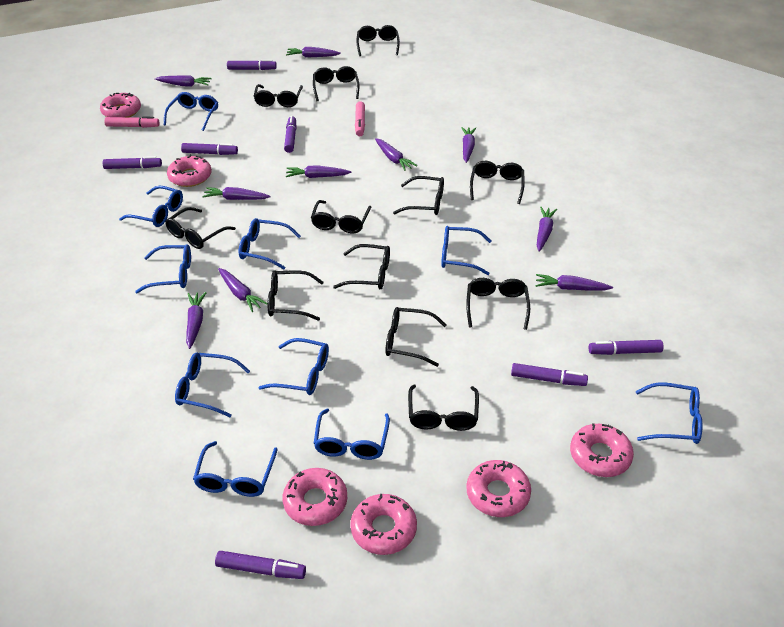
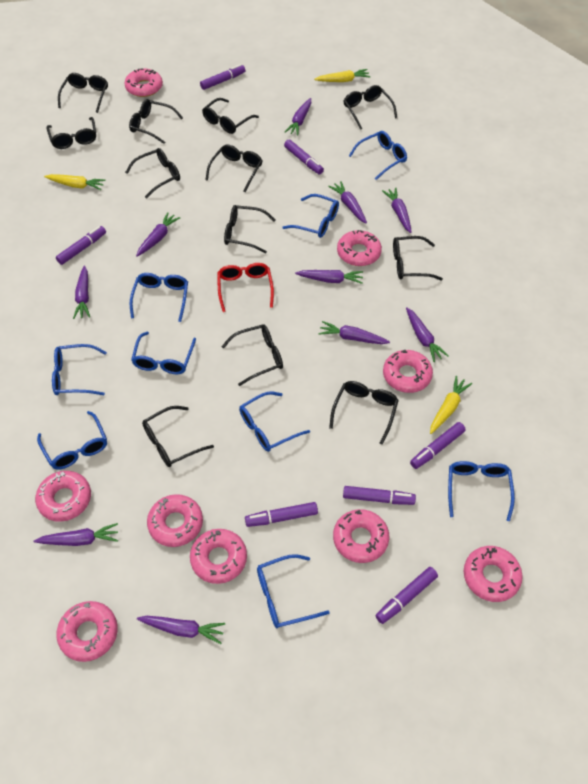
blue glasses: 10 -> 9
pink donut: 6 -> 9
pink marker: 2 -> 0
red glasses: 0 -> 1
yellow carrot: 0 -> 3

